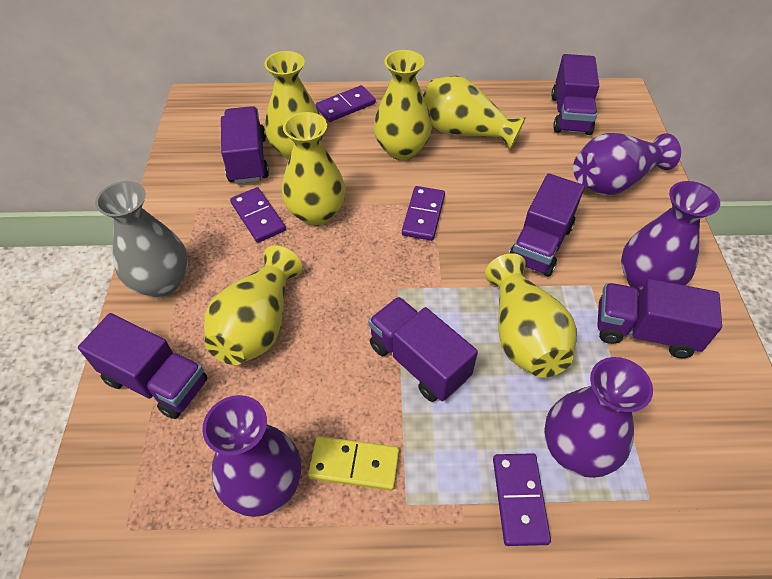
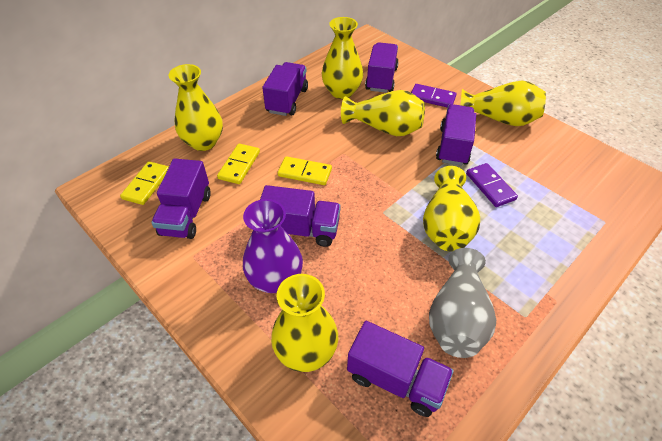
purple domino: 4 -> 2
purple vase: 4 -> 1
yellow domino: 1 -> 3

